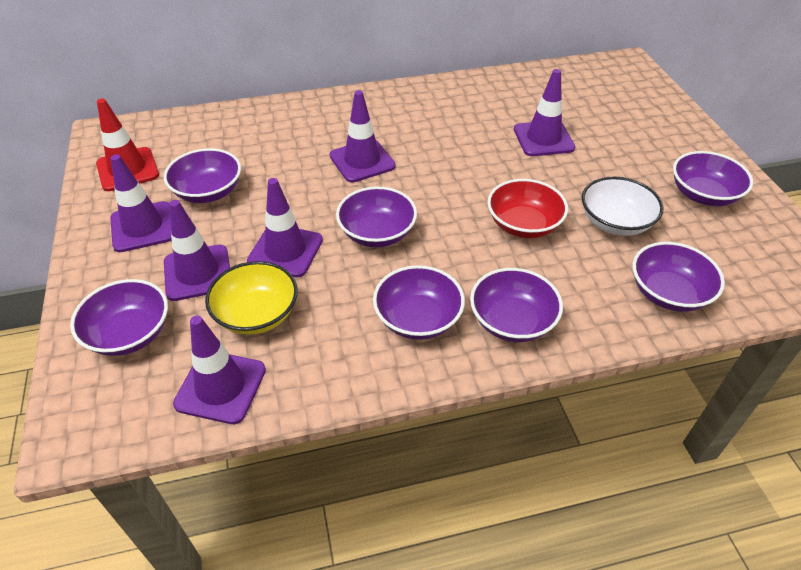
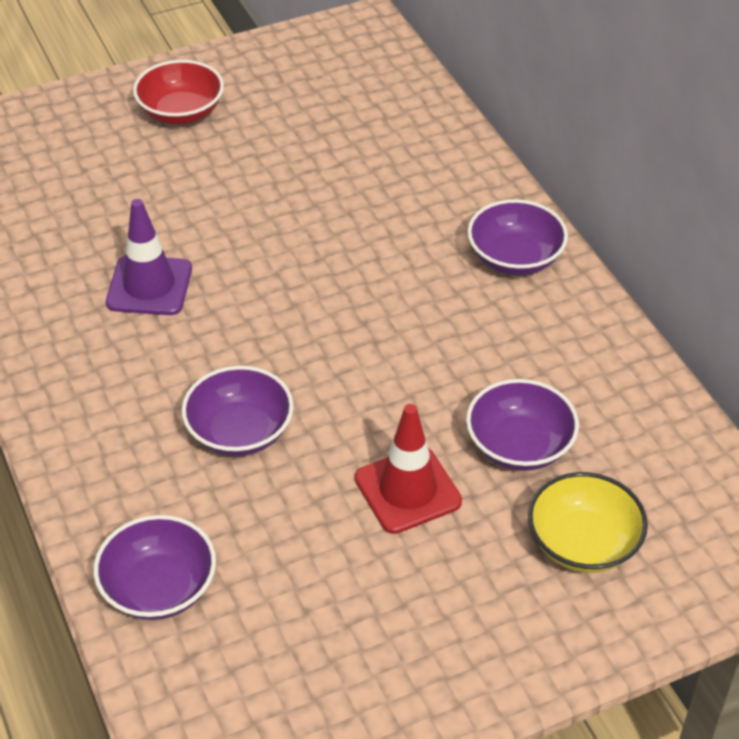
purple bowl: 7 -> 4
purple traffic cone: 6 -> 1
white bowl: 1 -> 0

